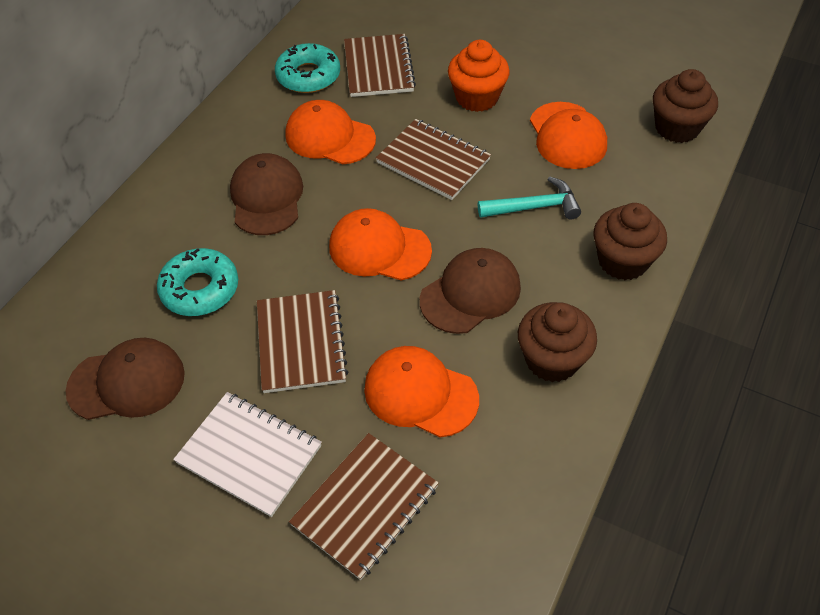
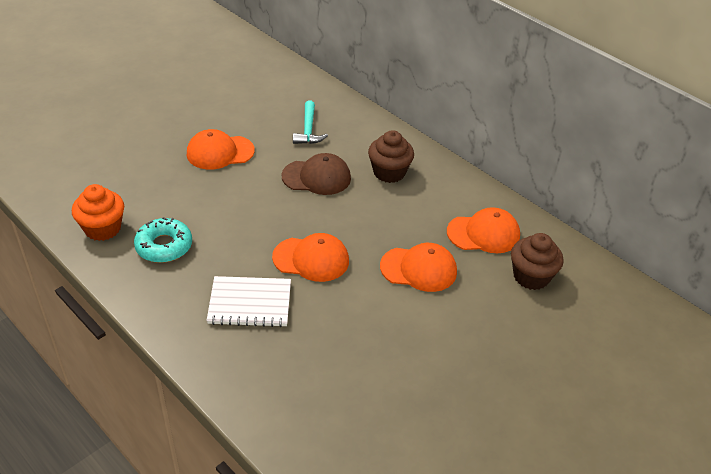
brown cap: 3 -> 1
brown cupcake: 3 -> 2
brown notebook: 4 -> 0
turquoise donut: 2 -> 1

